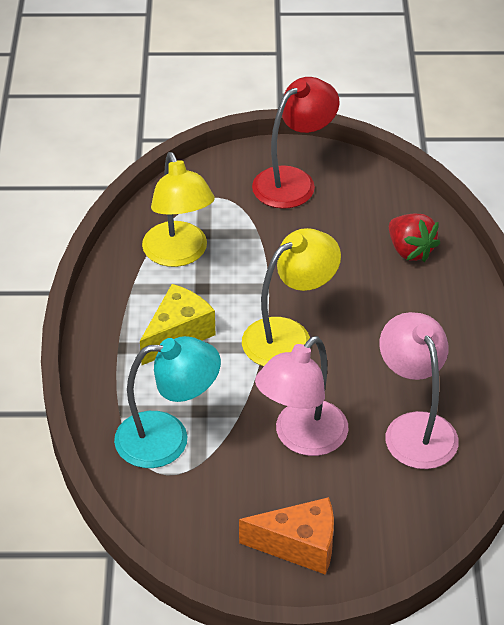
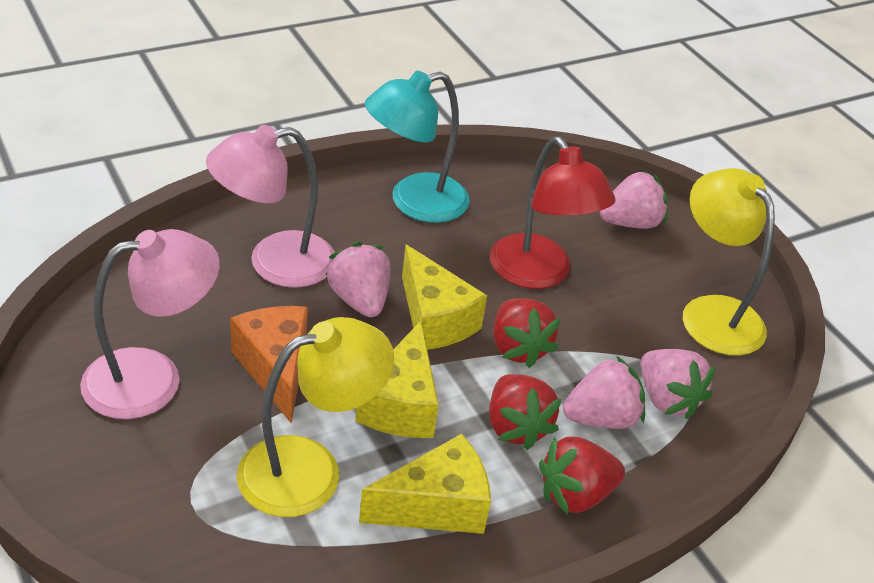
pink strawberry: 0 -> 4
red strawberry: 1 -> 3
yellow cheese: 1 -> 3

